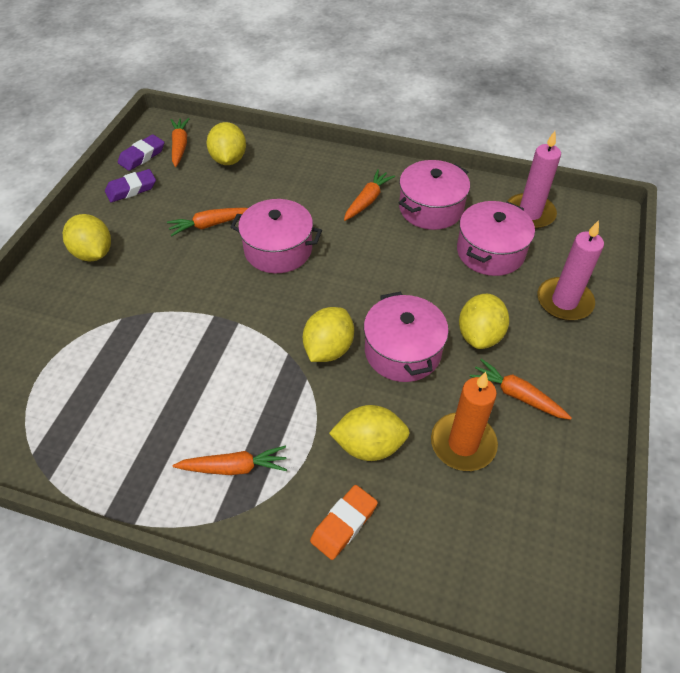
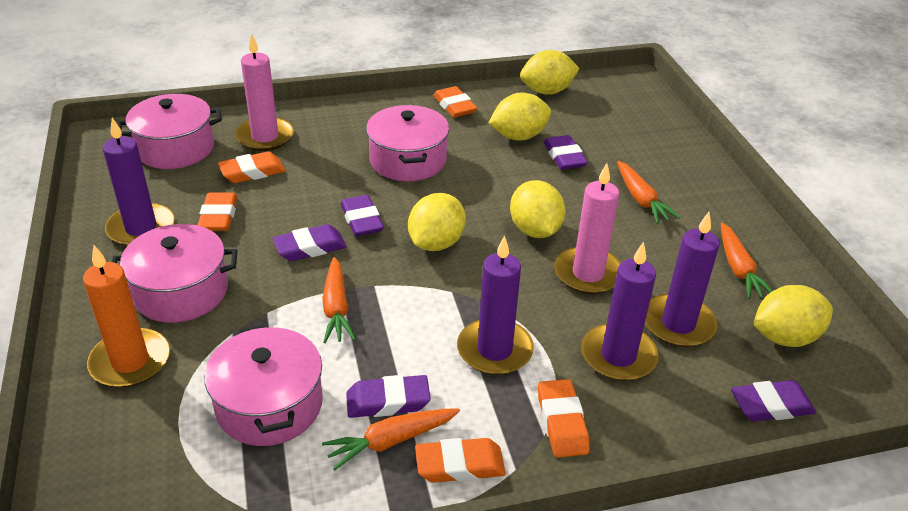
orange carrot: 5 -> 4
orange eraser: 1 -> 5
purple candle: 0 -> 4
purple eraser: 2 -> 5

